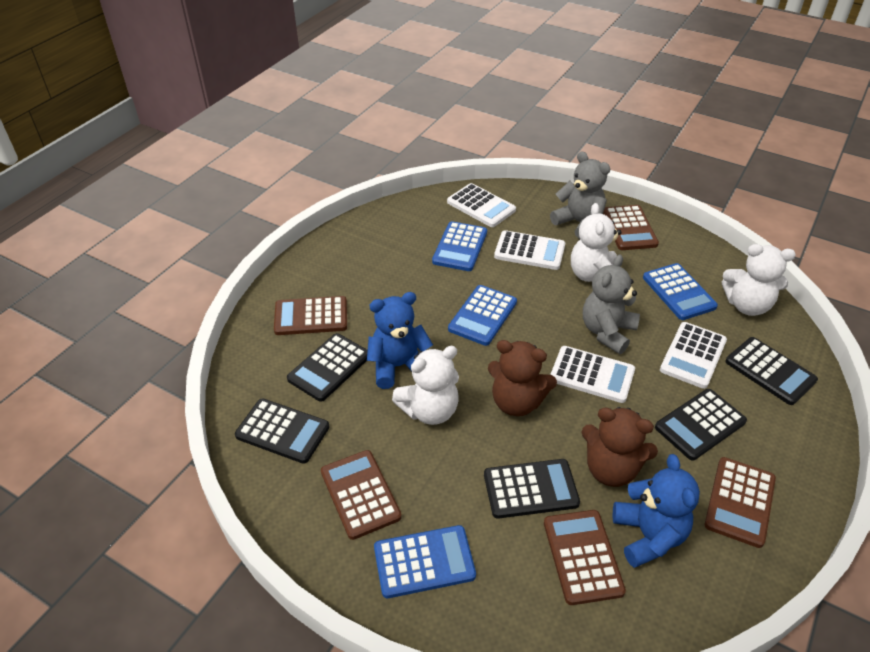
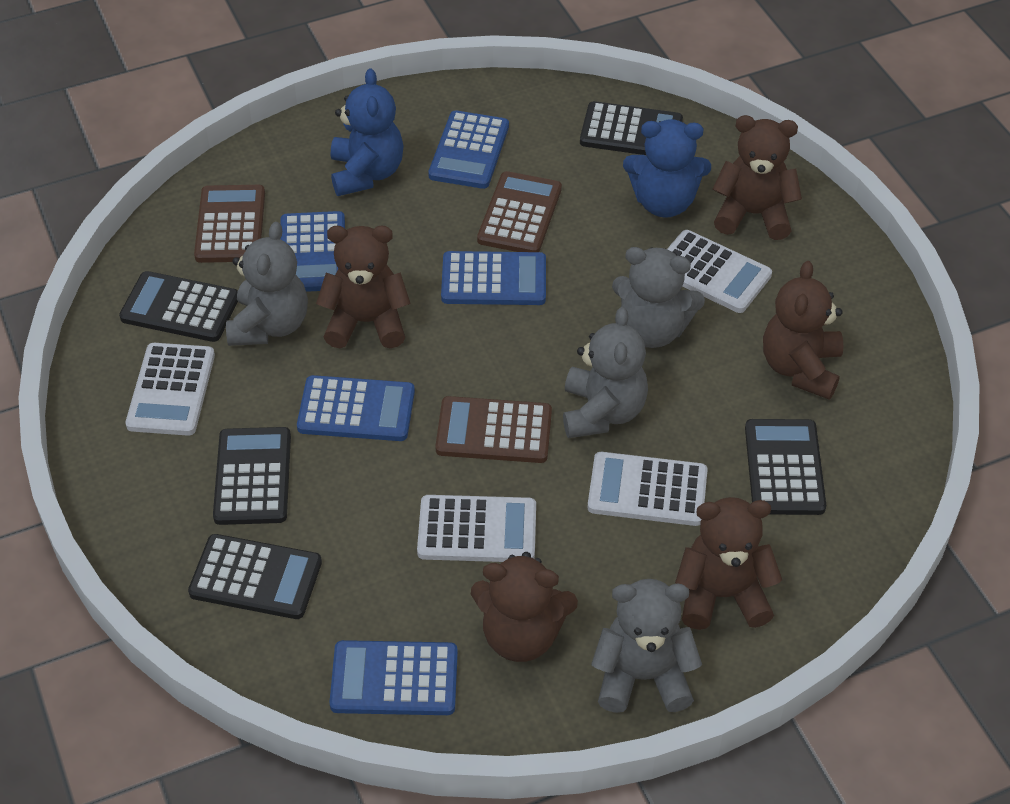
blue calculator: 4 -> 5
brown calculator: 5 -> 3
brown teddy bear: 2 -> 5
grey teddy bear: 2 -> 4
white teddy bear: 3 -> 0

